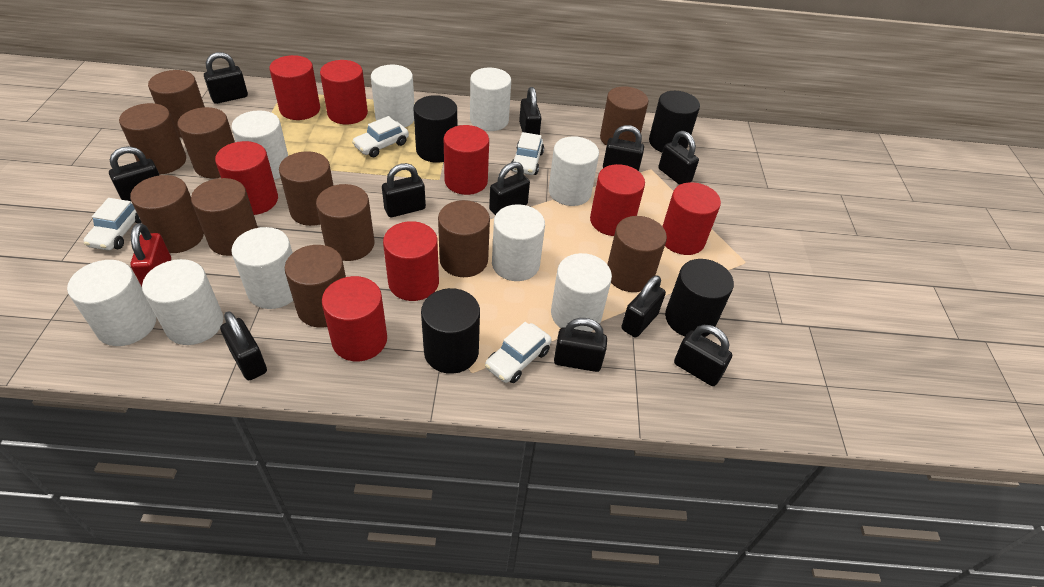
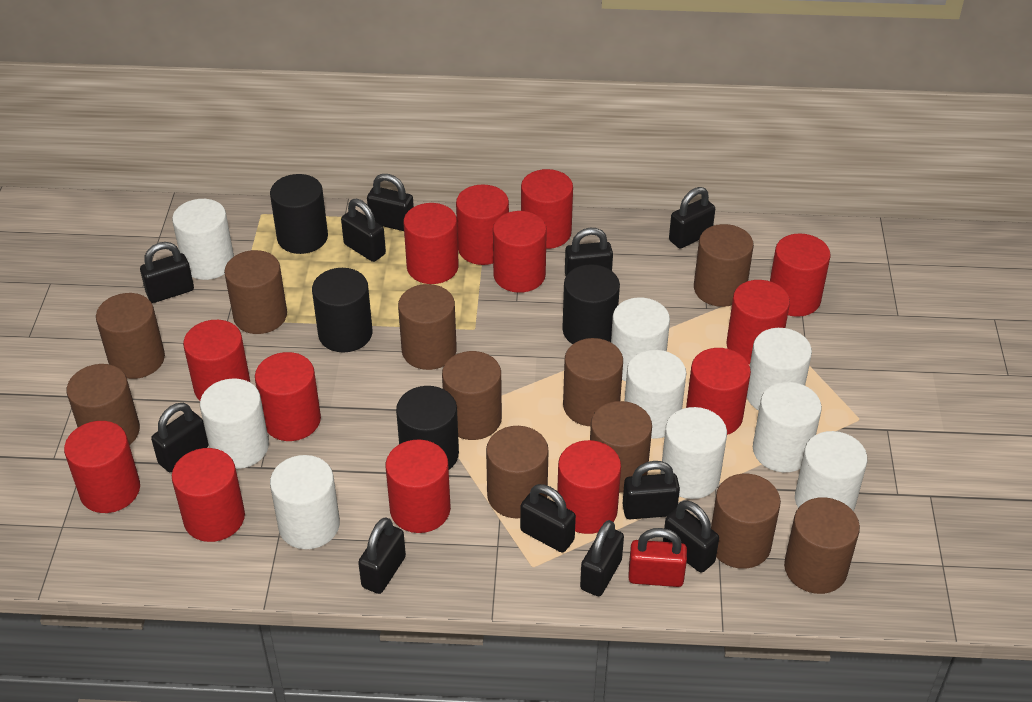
red cylinder: 8 -> 13
white car: 4 -> 0

